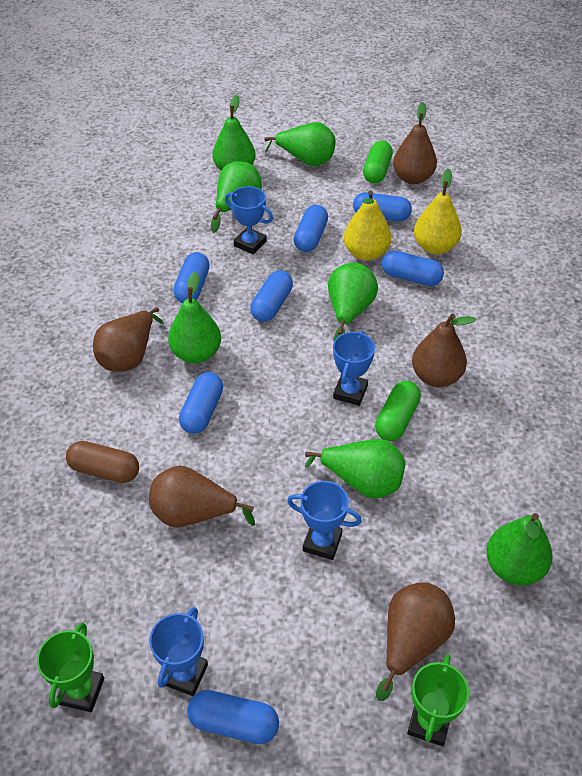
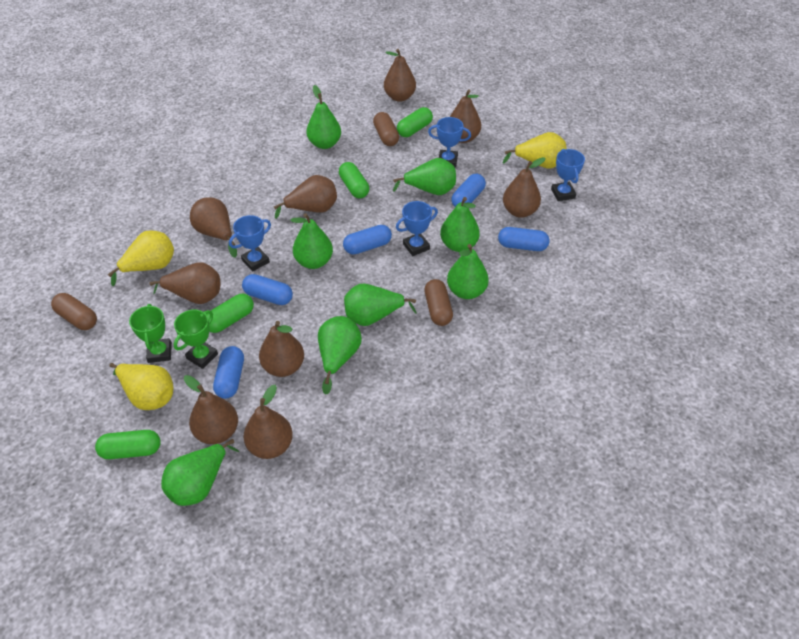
blue capsule: 7 -> 5
brown capsule: 1 -> 3
brown pear: 5 -> 9
green capsule: 2 -> 4
green pear: 7 -> 8
yellow pear: 2 -> 3

